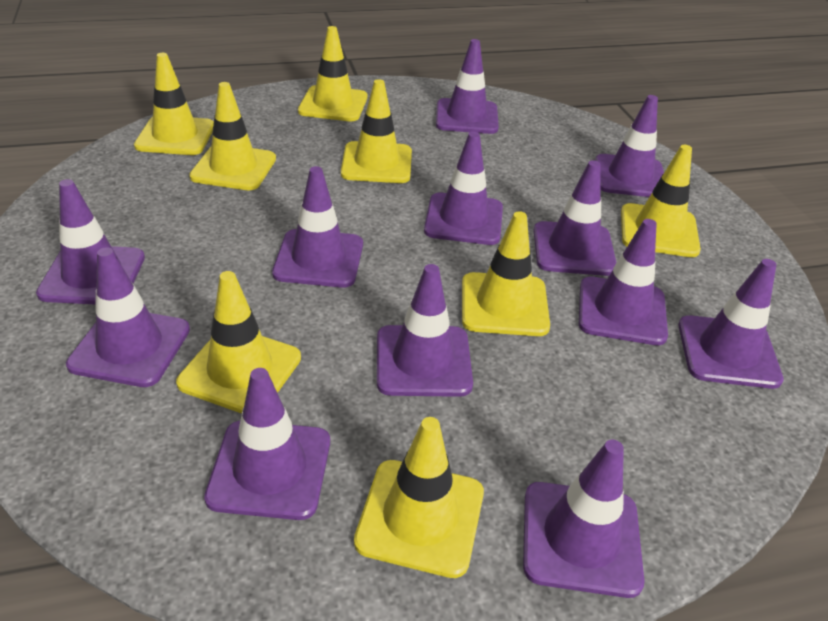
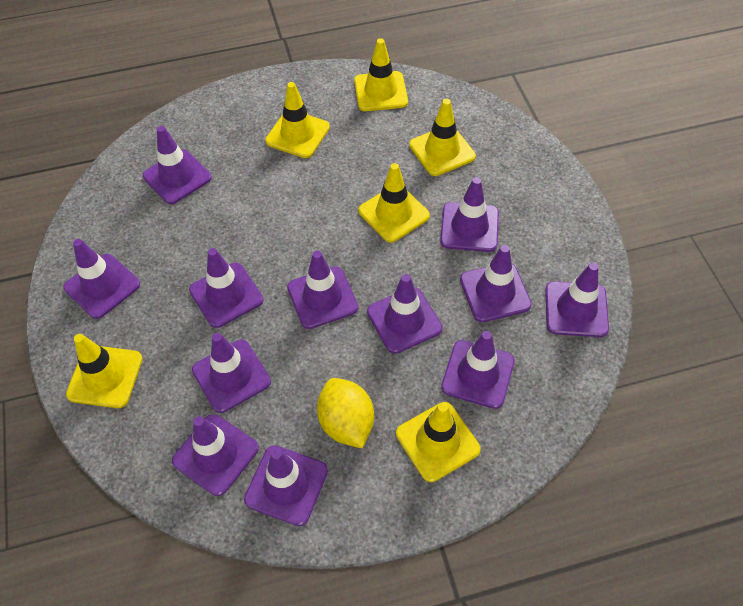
yellow lemon: 0 -> 1
yellow traffic cone: 8 -> 6

